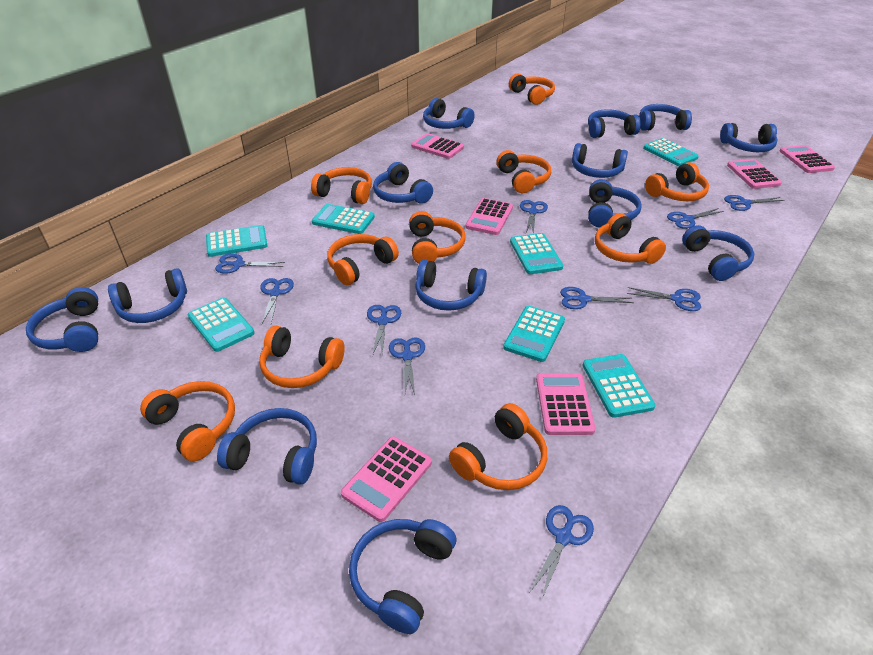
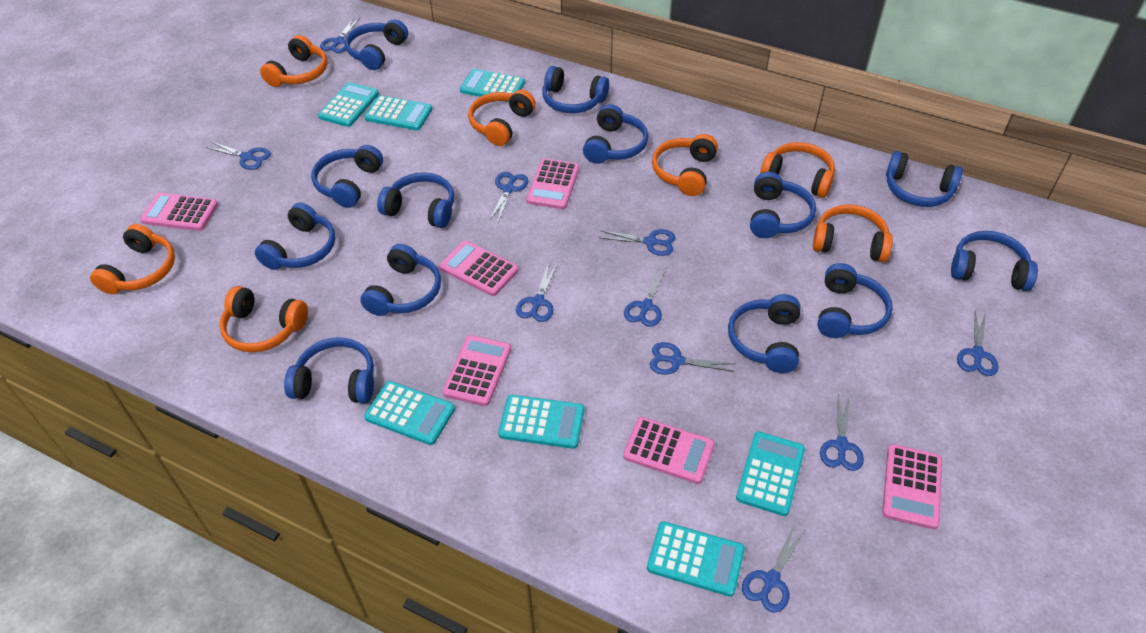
orange headphones: 10 -> 7

